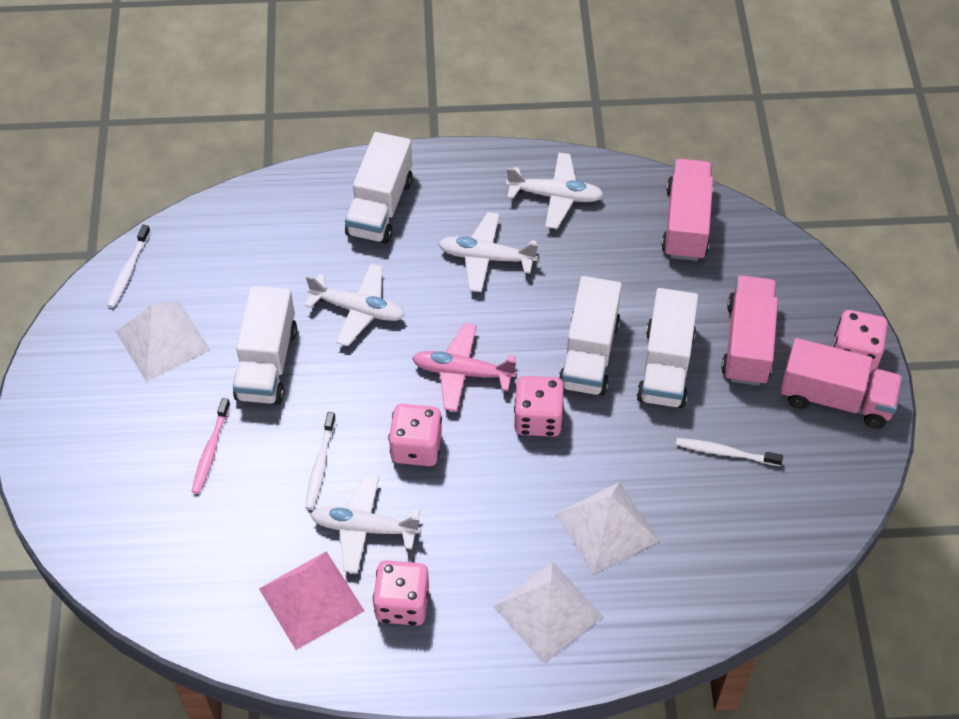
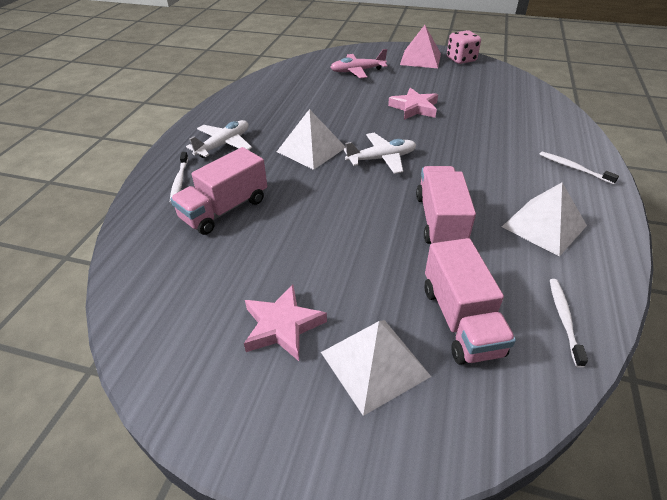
pink dice: 4 -> 1
pink star: 0 -> 2
pink toothbrush: 1 -> 0
white plane: 4 -> 2
white truck: 4 -> 0

